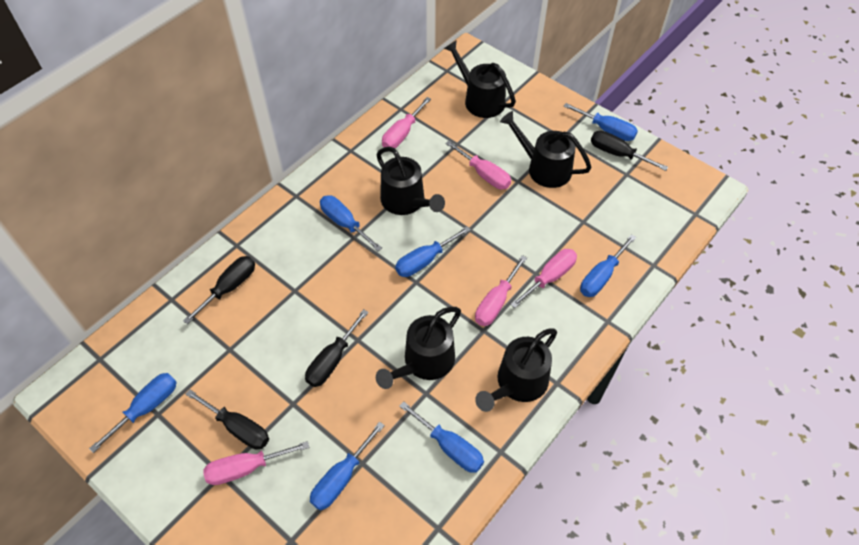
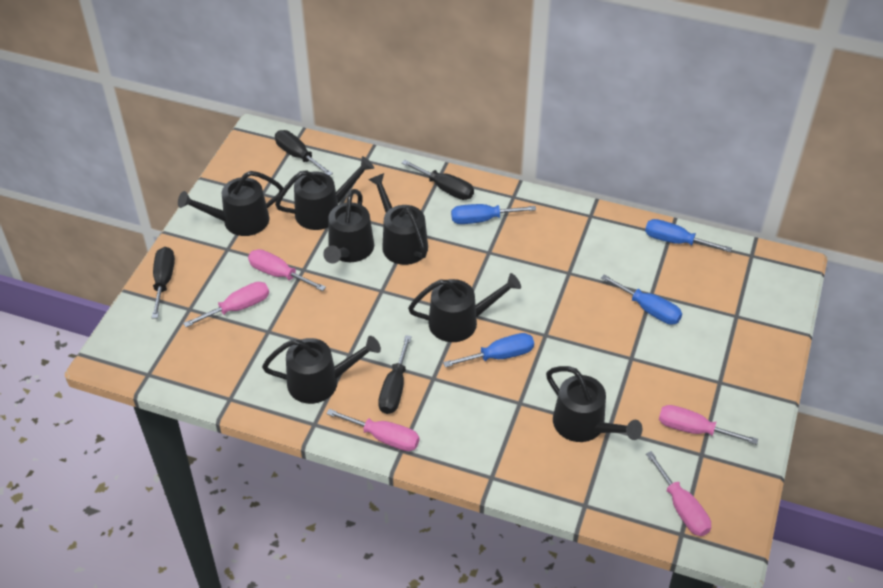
black watering can: 5 -> 7
blue screwdriver: 7 -> 4

